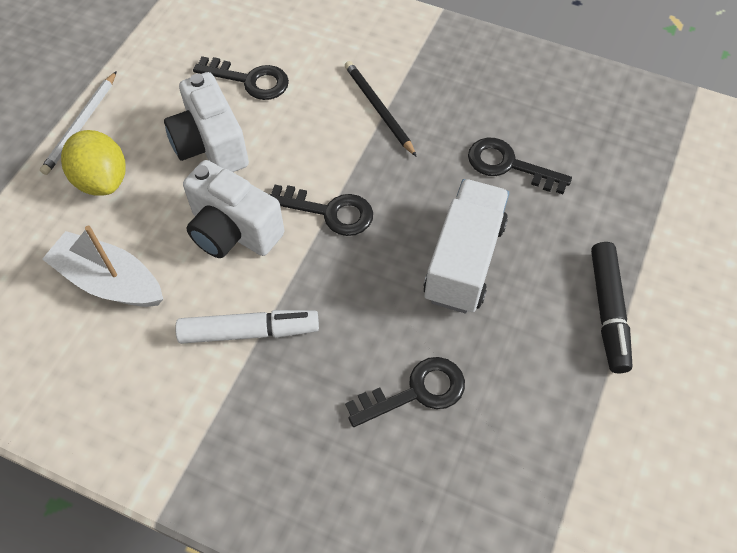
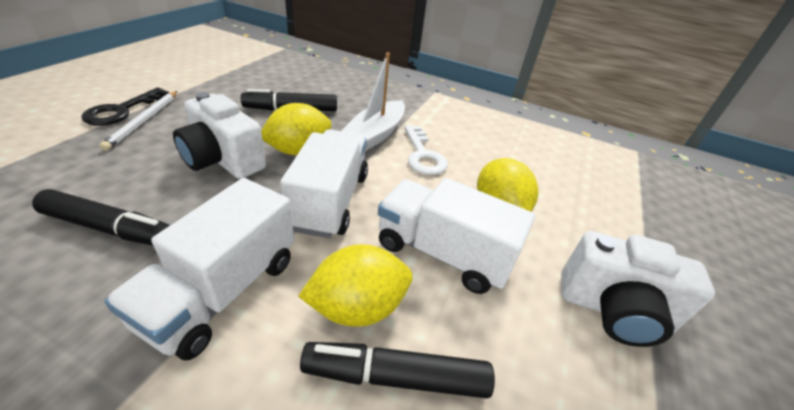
black key: 4 -> 1
black marker: 1 -> 3
black pencil: 1 -> 0
white key: 0 -> 1
white marker: 1 -> 0
white truck: 1 -> 3
yellow lemon: 1 -> 3

